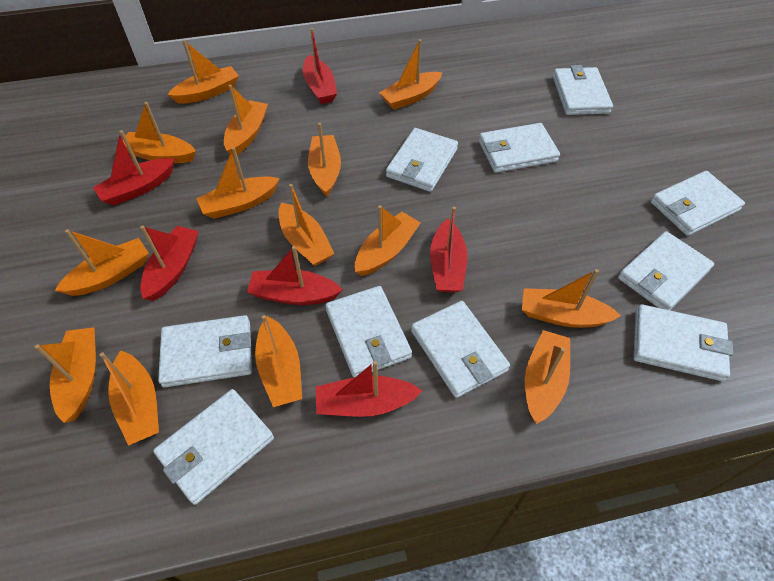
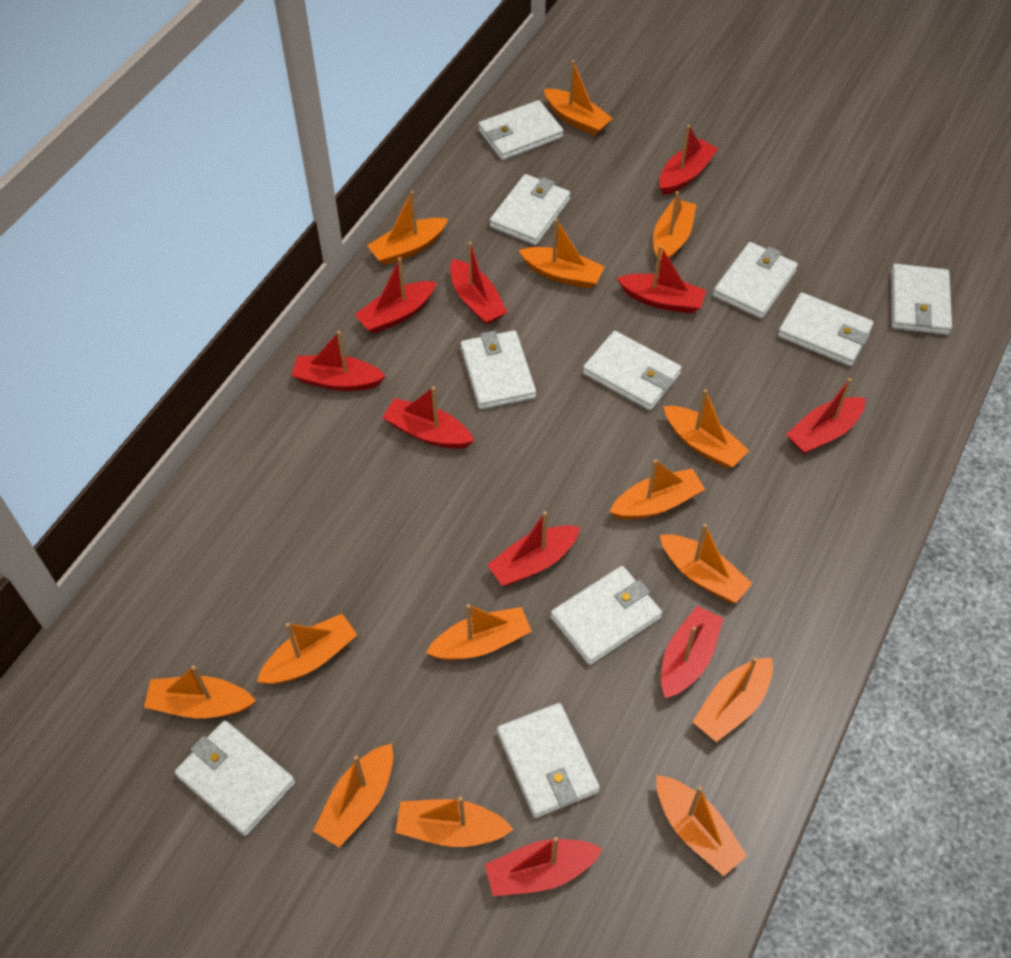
red boat: 6 -> 10

